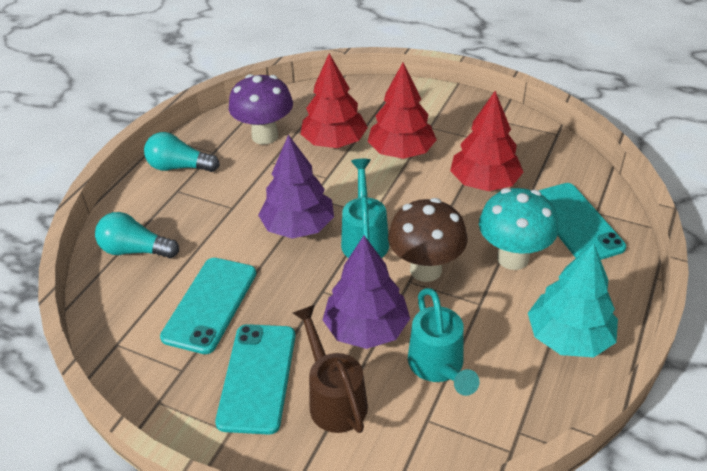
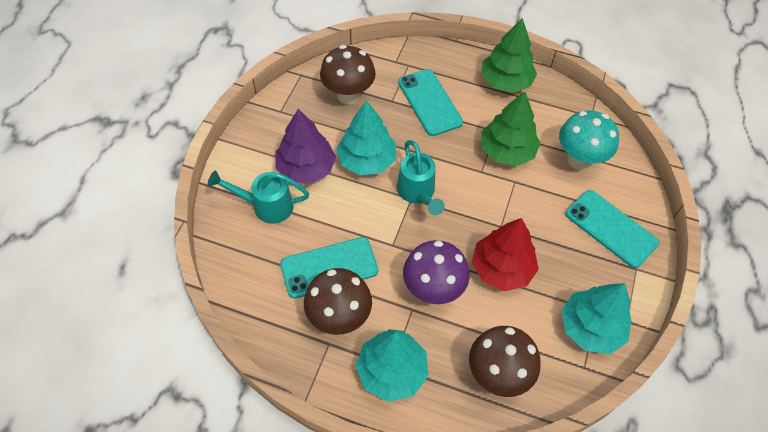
brown mushroom: 1 -> 3
brown watering can: 1 -> 0
green tree: 0 -> 2
purple tree: 2 -> 1
red tree: 3 -> 1
turquoise light bulb: 2 -> 0
turquoise tree: 1 -> 3

